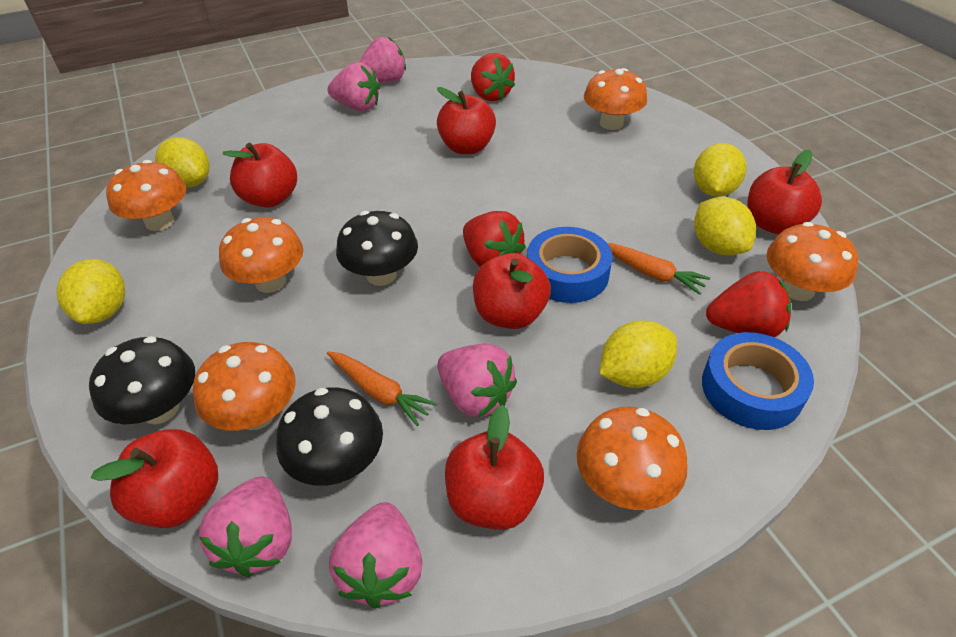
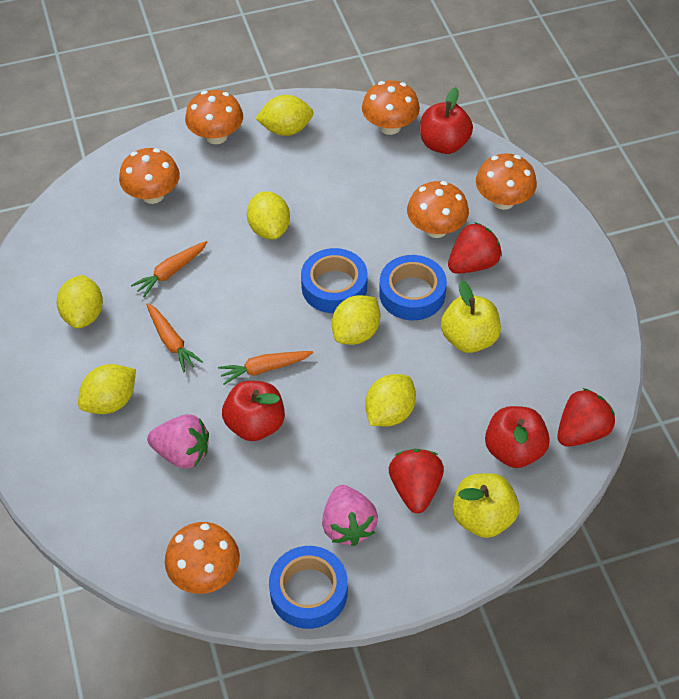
black mushroom: 3 -> 0
blue tape: 2 -> 3
orange carrot: 2 -> 3
pink strawberry: 5 -> 2
red apple: 6 -> 3
yellow apple: 0 -> 2
yellow lemon: 5 -> 6

